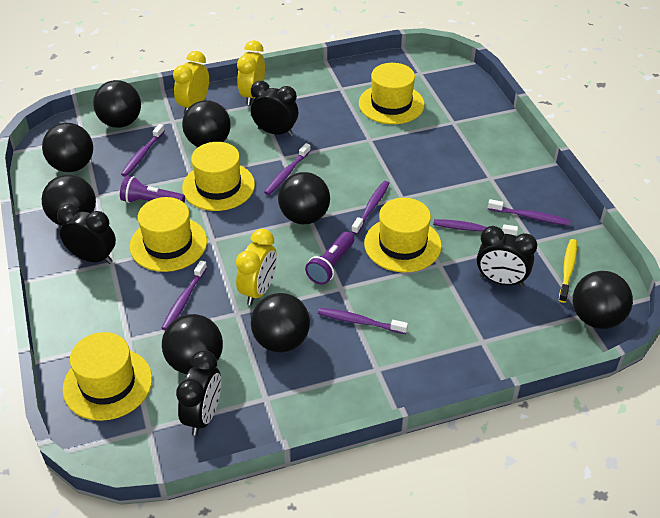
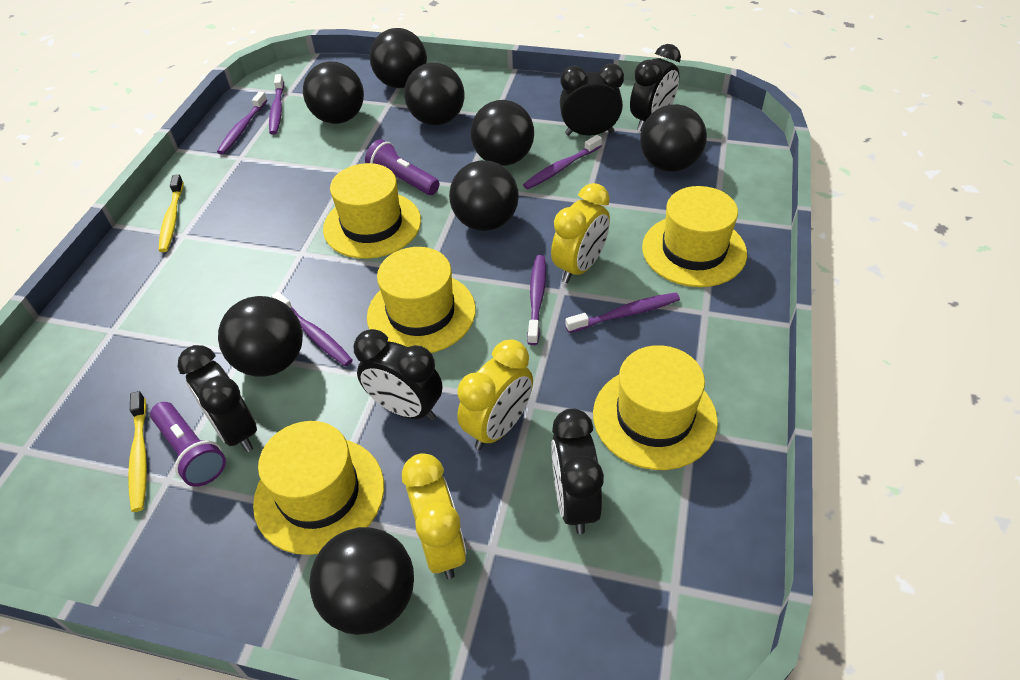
black clock: 4 -> 5
purple toothbrush: 7 -> 6
yellow toothbrush: 1 -> 2

